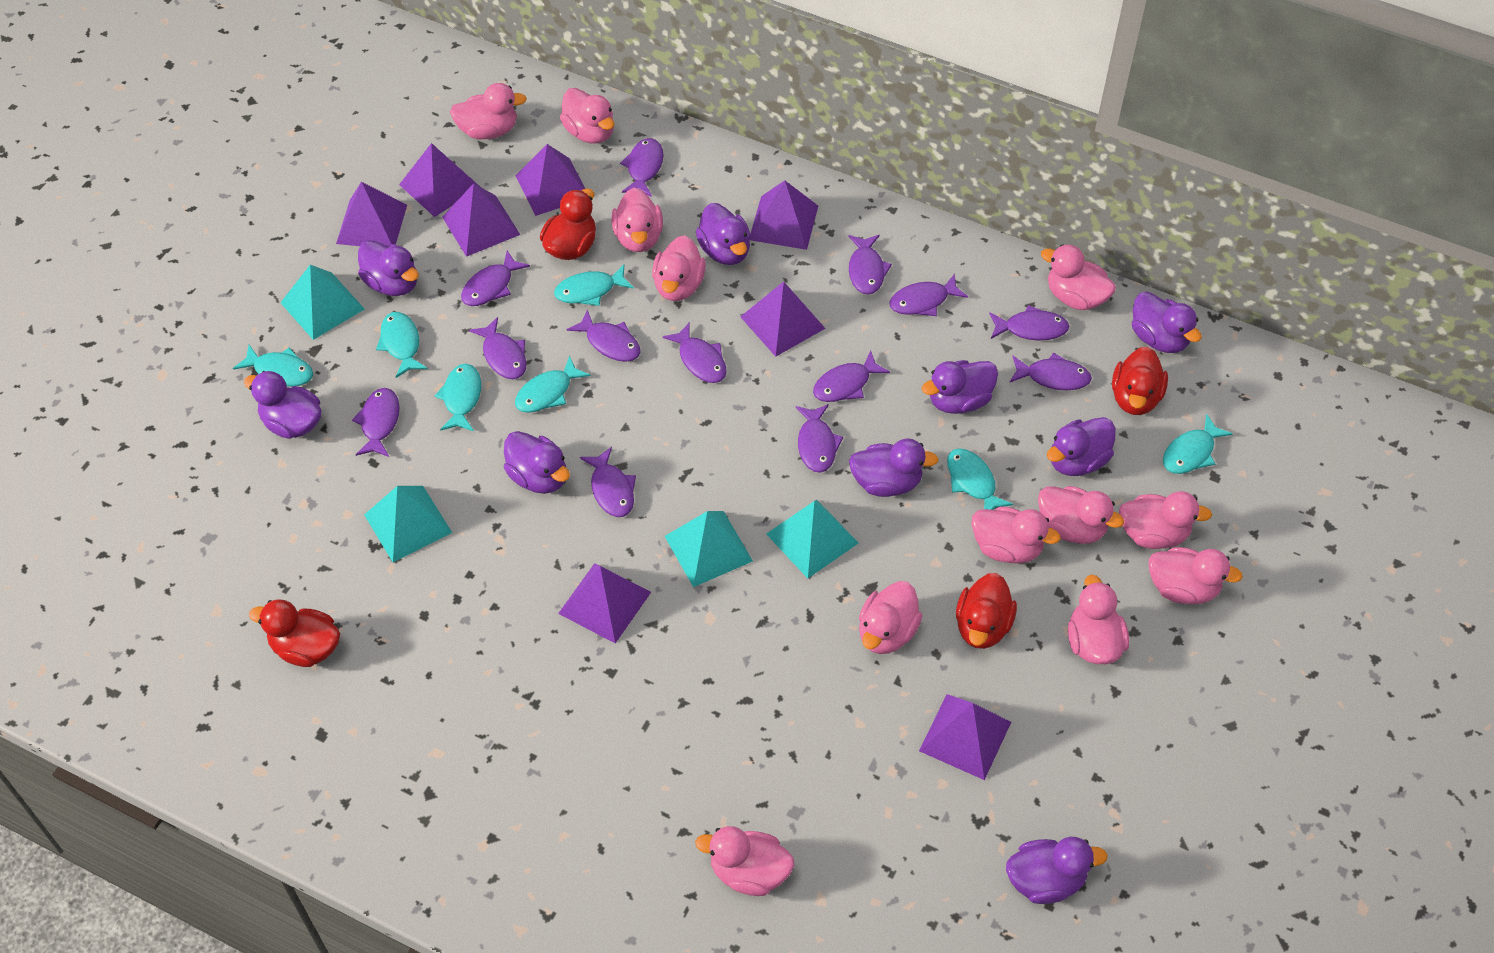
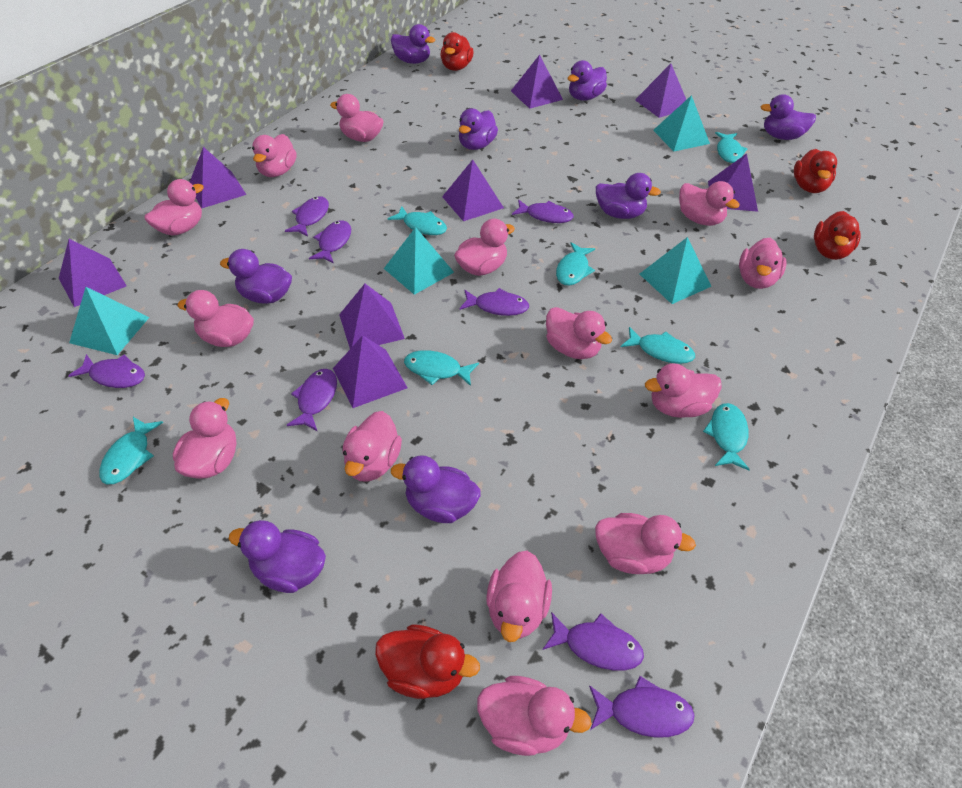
pink duck: 12 -> 14
purple duck: 9 -> 8
purple fish: 13 -> 8

